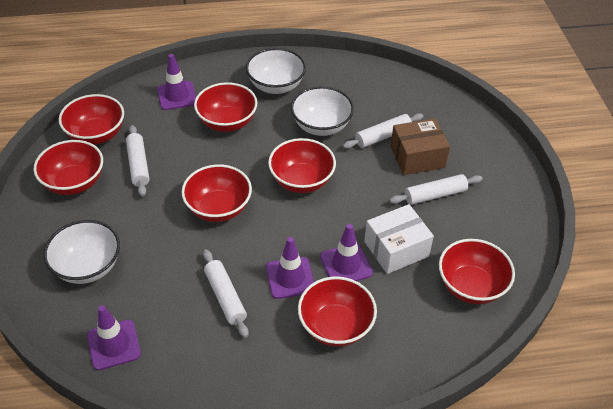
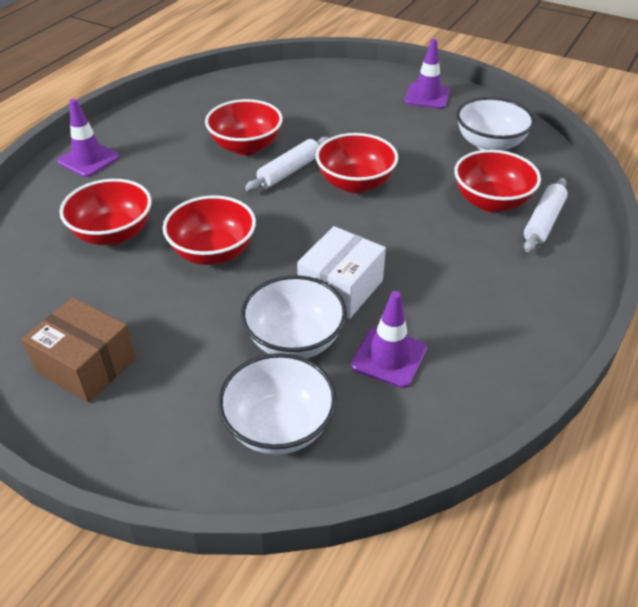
purple traffic cone: 4 -> 3
red bowl: 7 -> 5
white rolling pin: 4 -> 2

